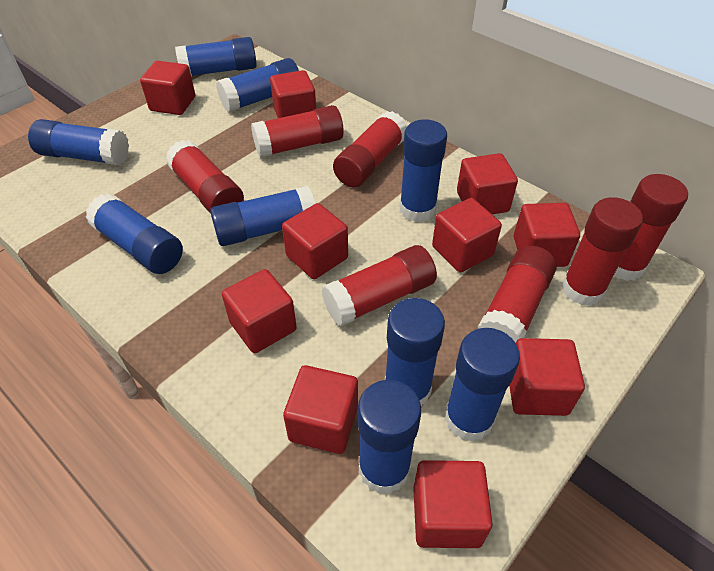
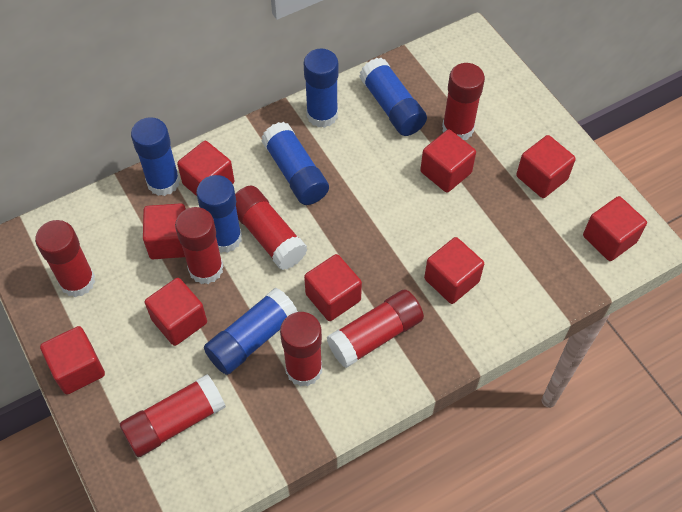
blue glue stick: 9 -> 6
red cube: 10 -> 9

